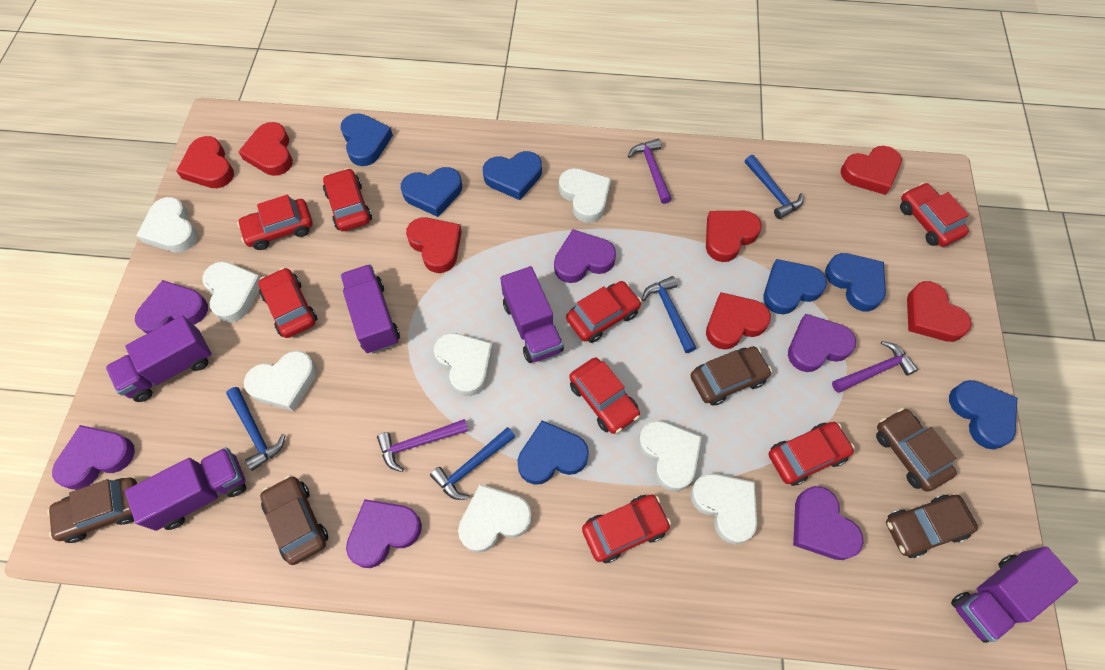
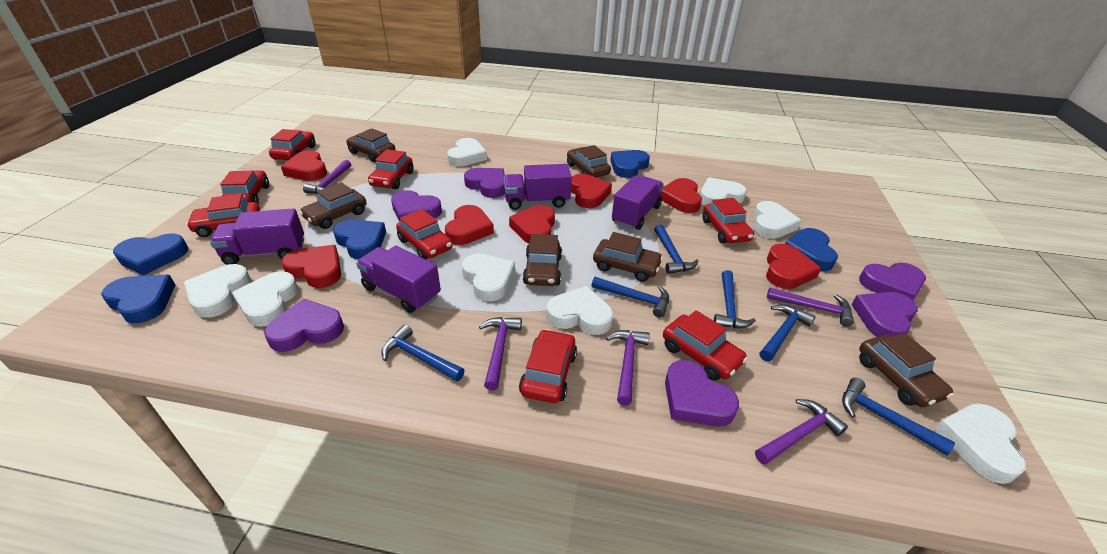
blue hammer: 4 -> 6
blue heart: 7 -> 5
brown car: 5 -> 6
purple hammer: 3 -> 5
purple truck: 5 -> 4

